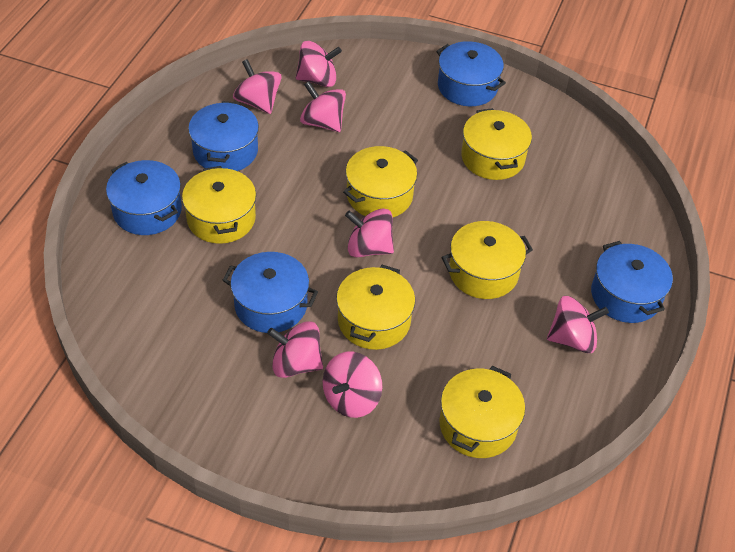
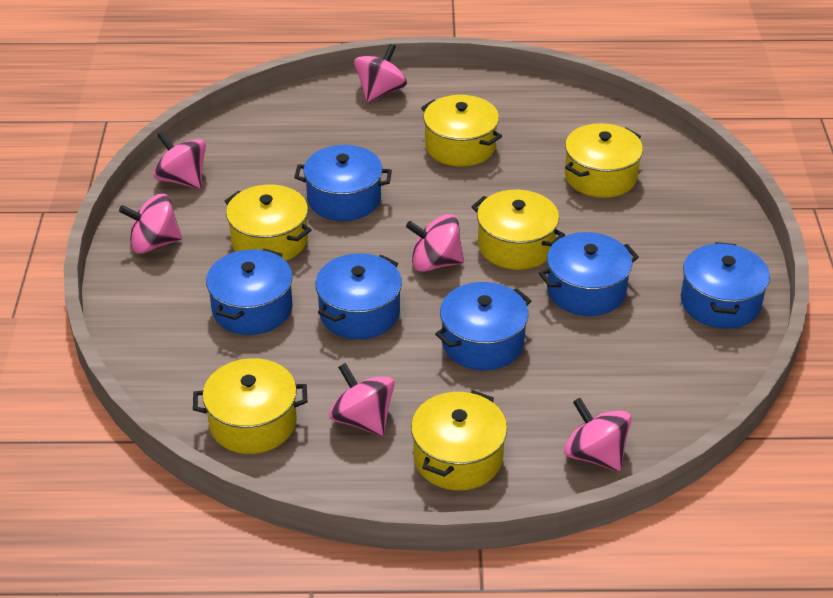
blue pot: 5 -> 6
pink spinning top: 7 -> 6

